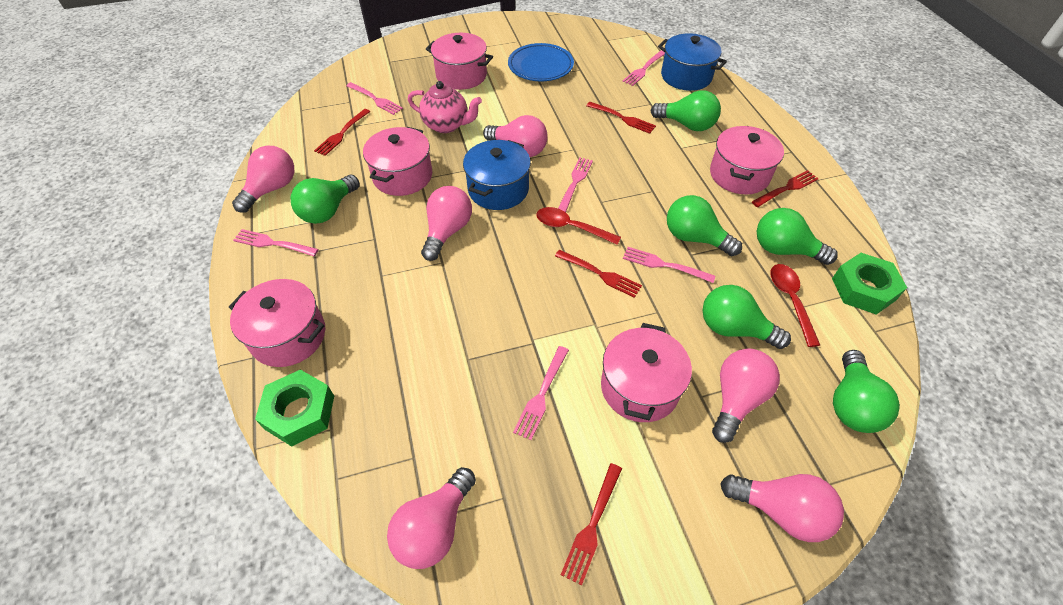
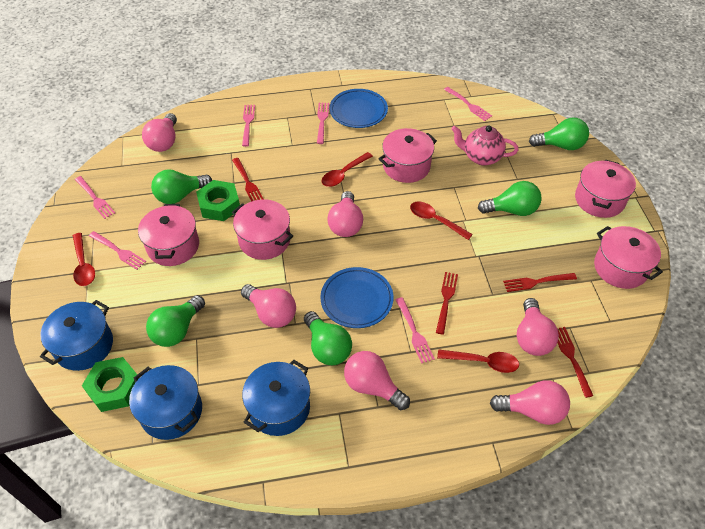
blue plate: 1 -> 2
blue pot: 2 -> 3
green light bulb: 6 -> 5
red fork: 5 -> 4
red spoon: 2 -> 4

